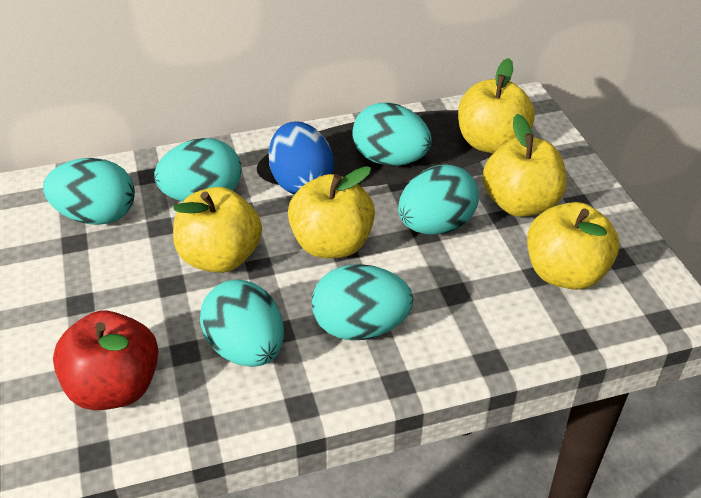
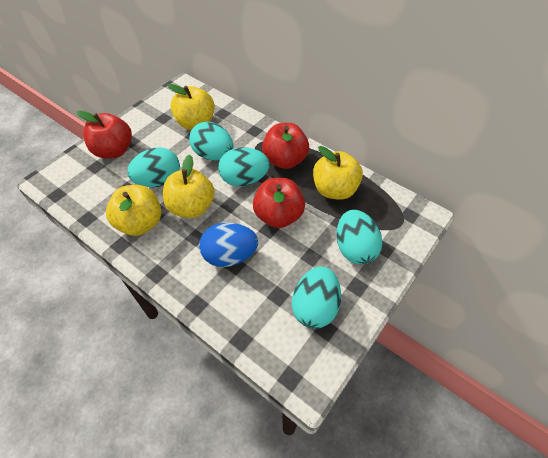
red apple: 1 -> 3
turquoise egg: 6 -> 5
yellow apple: 5 -> 4

